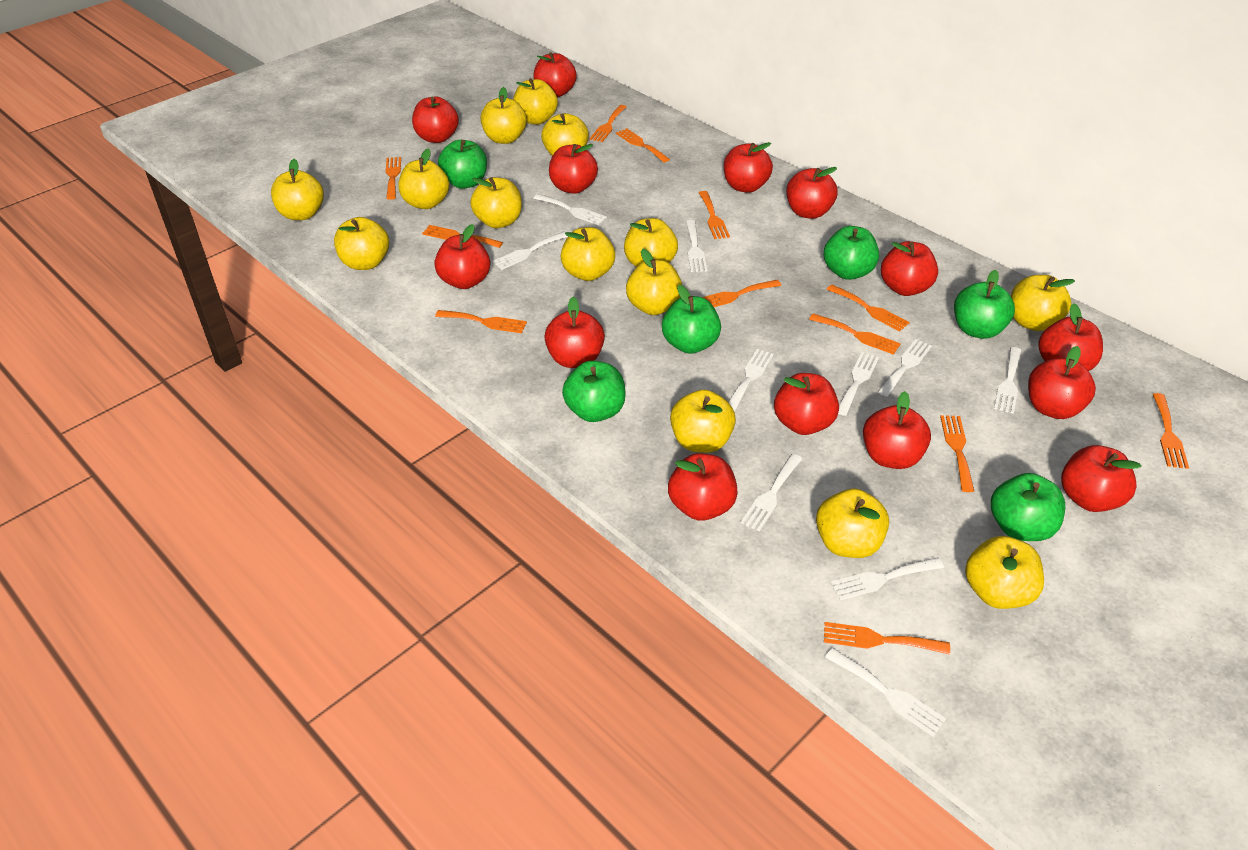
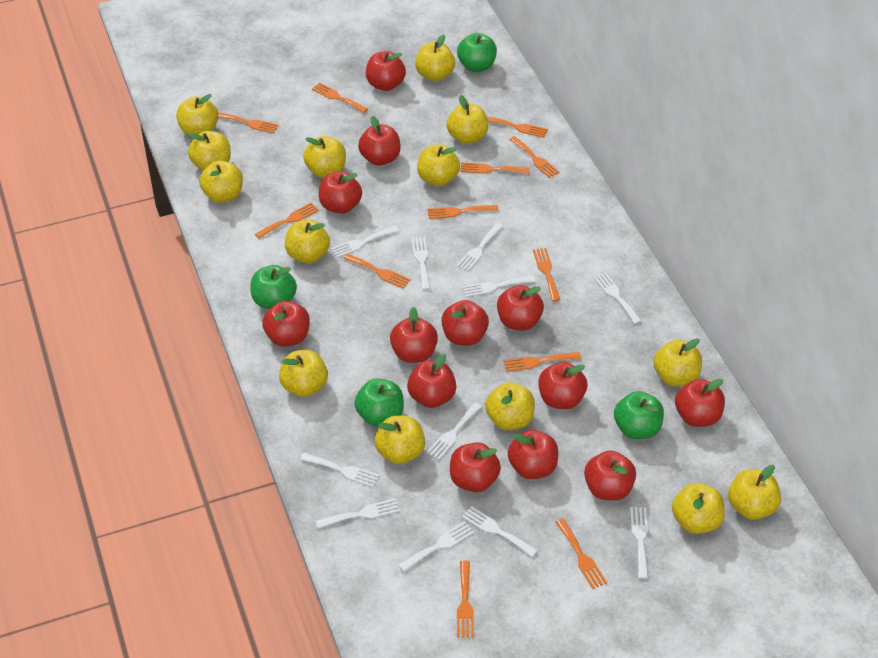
green apple: 6 -> 4
red apple: 14 -> 13
white fork: 10 -> 11

